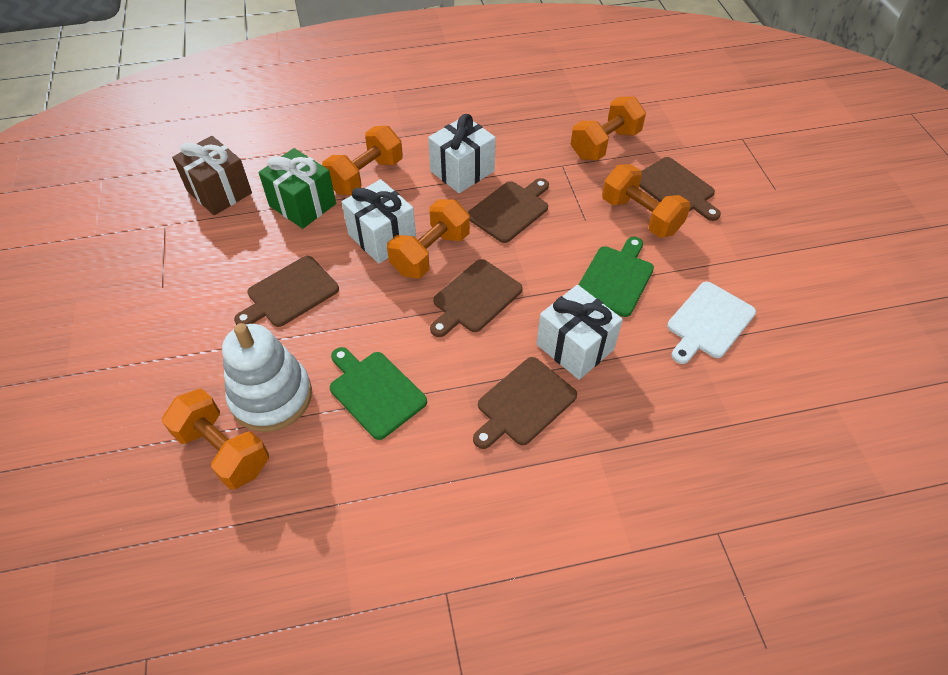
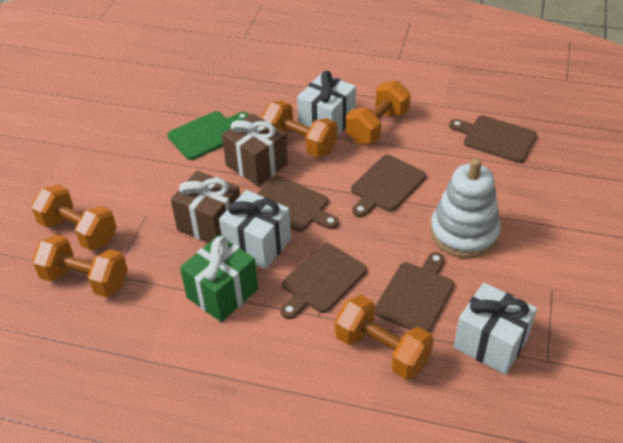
brown gift: 1 -> 2
green cutting board: 2 -> 1
white cutting board: 1 -> 0

